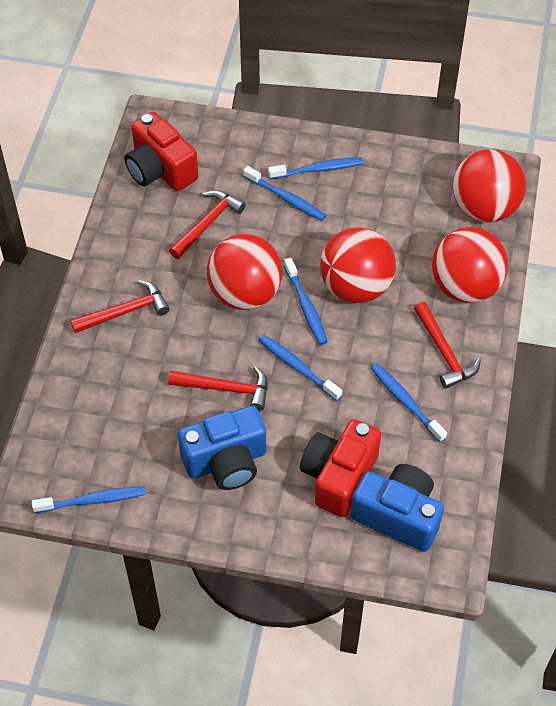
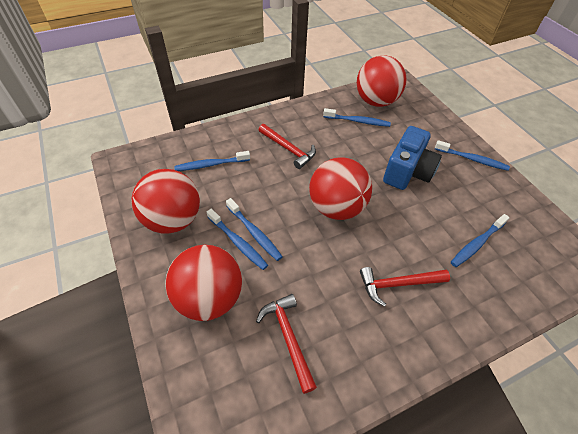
blue camera: 2 -> 1
red camera: 2 -> 0
red hammer: 4 -> 3

